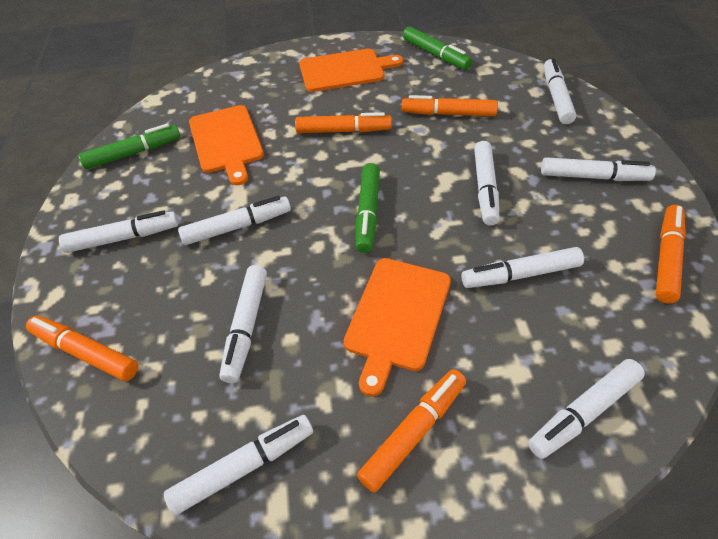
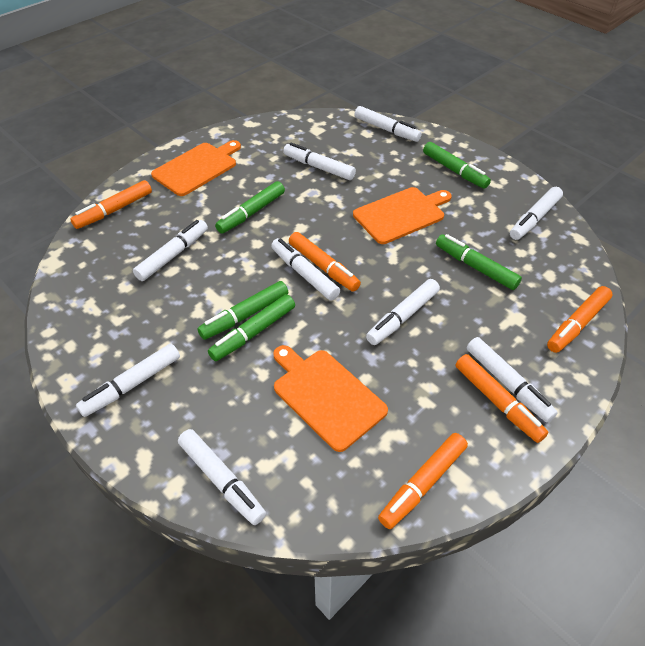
green marker: 3 -> 5

